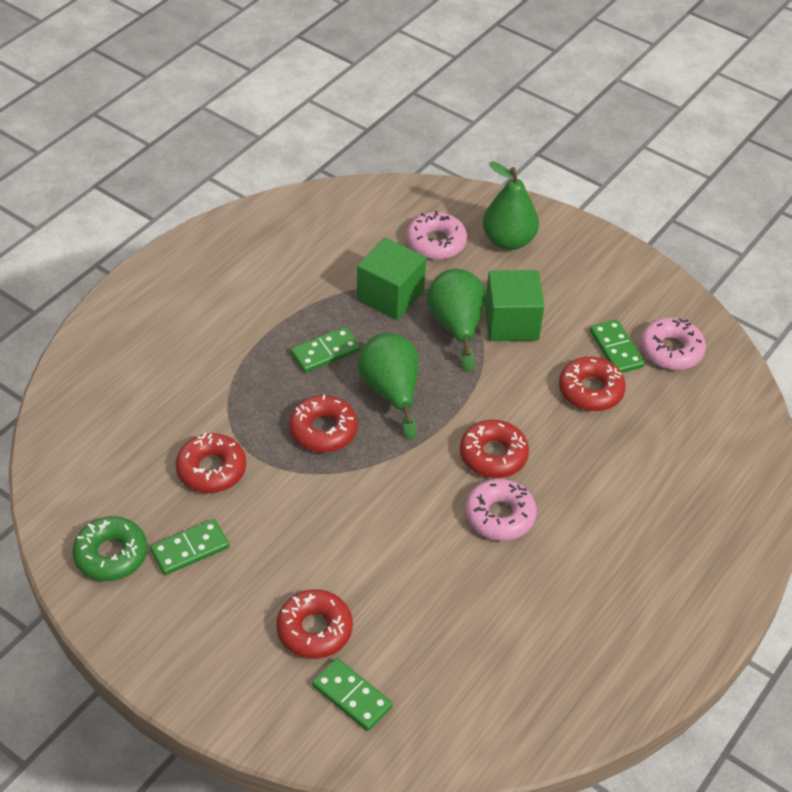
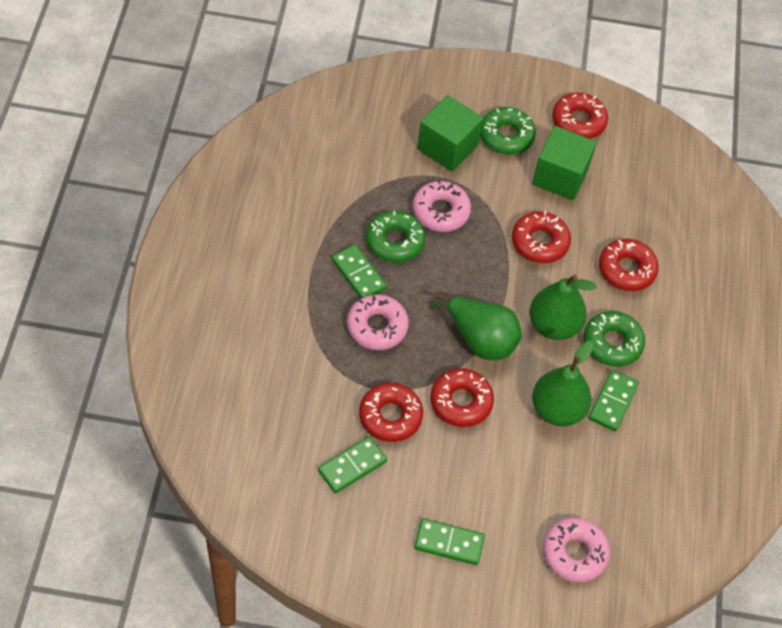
green donut: 1 -> 3

